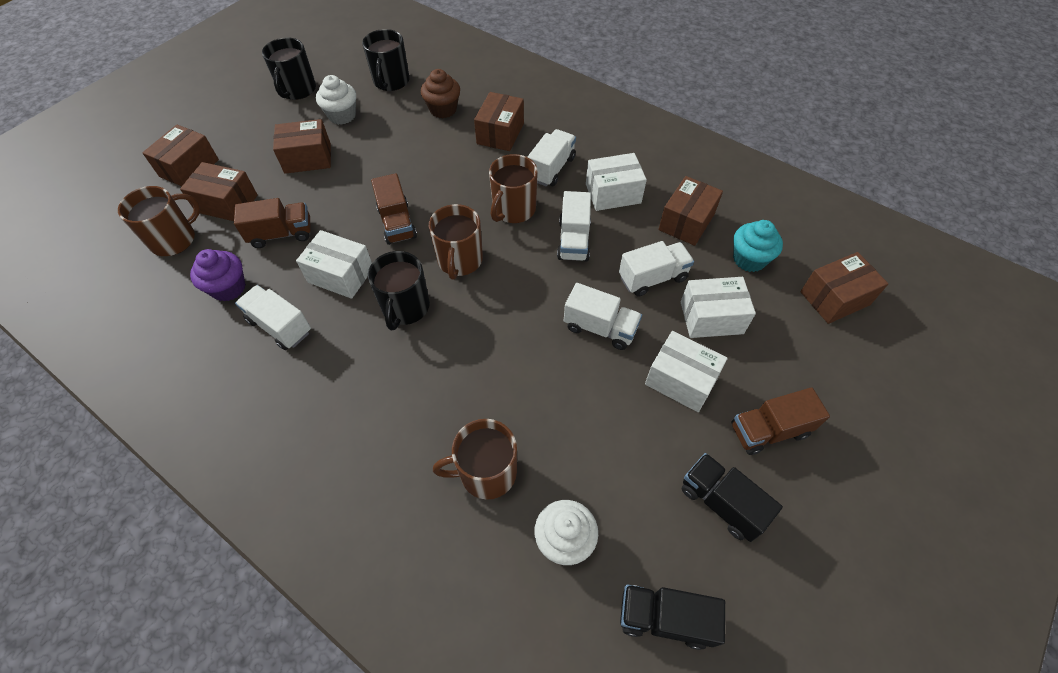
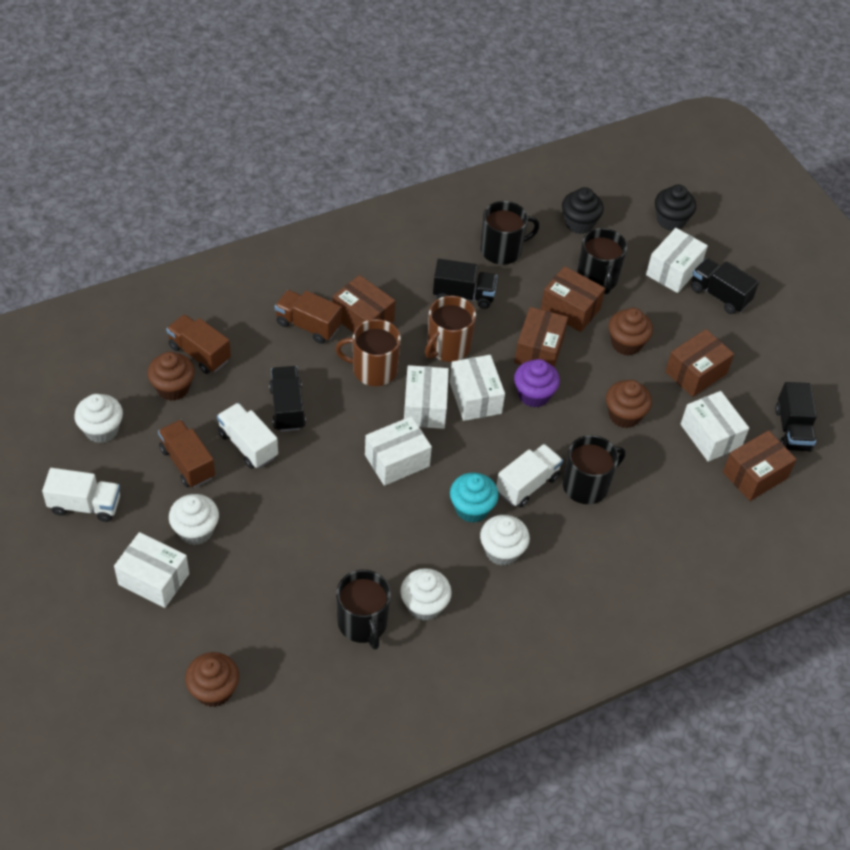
black cupcake: 0 -> 2
black mug: 3 -> 4
black truck: 2 -> 4
brown box: 6 -> 5
brown cupcake: 1 -> 4
brown mug: 4 -> 2
white box: 4 -> 6
white cupcake: 2 -> 4
white truck: 5 -> 3

